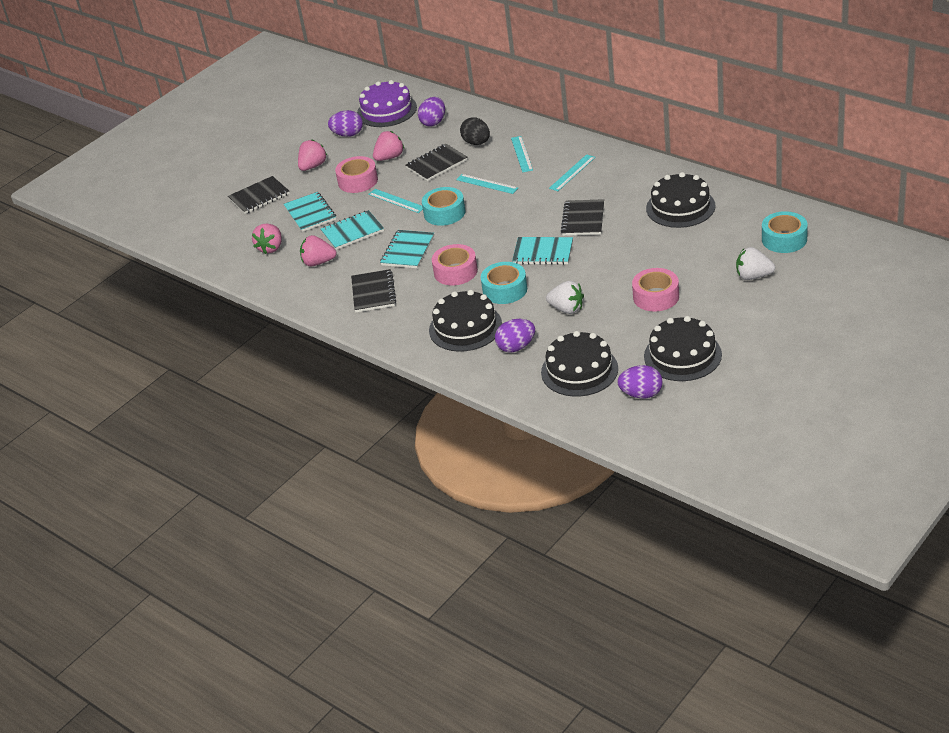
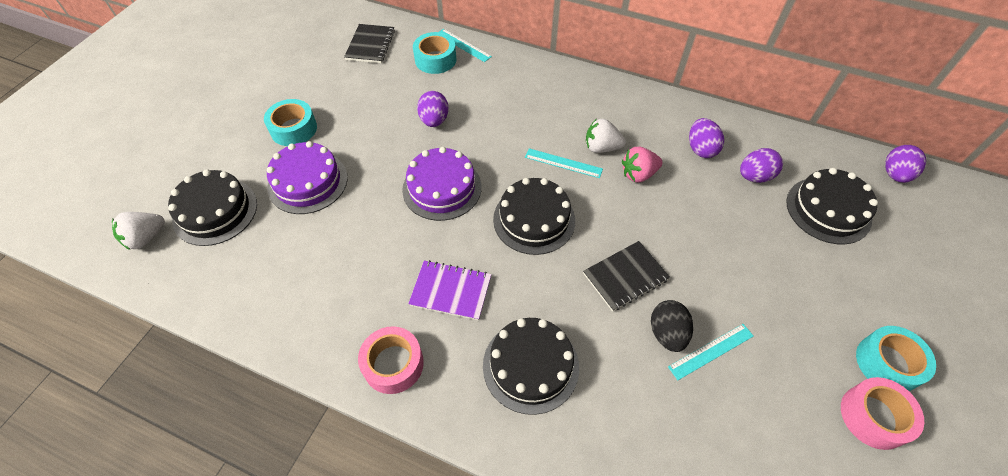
black notebook: 4 -> 2
pink strawberry: 4 -> 1
pink tape: 3 -> 2
purple cake: 1 -> 2
purple notebook: 0 -> 1
turquoise notebook: 4 -> 0
turquoise ruler: 4 -> 3

